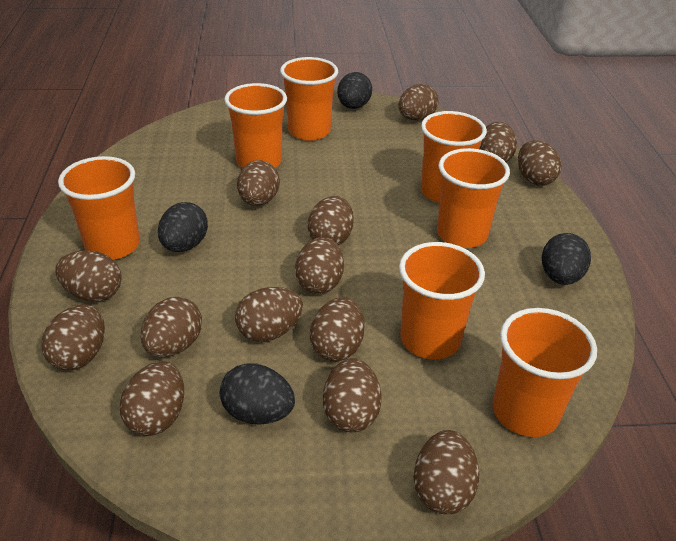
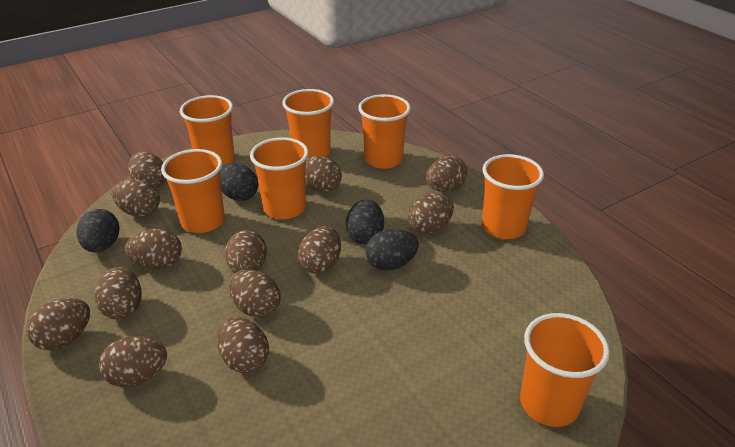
brown egg: 14 -> 13

